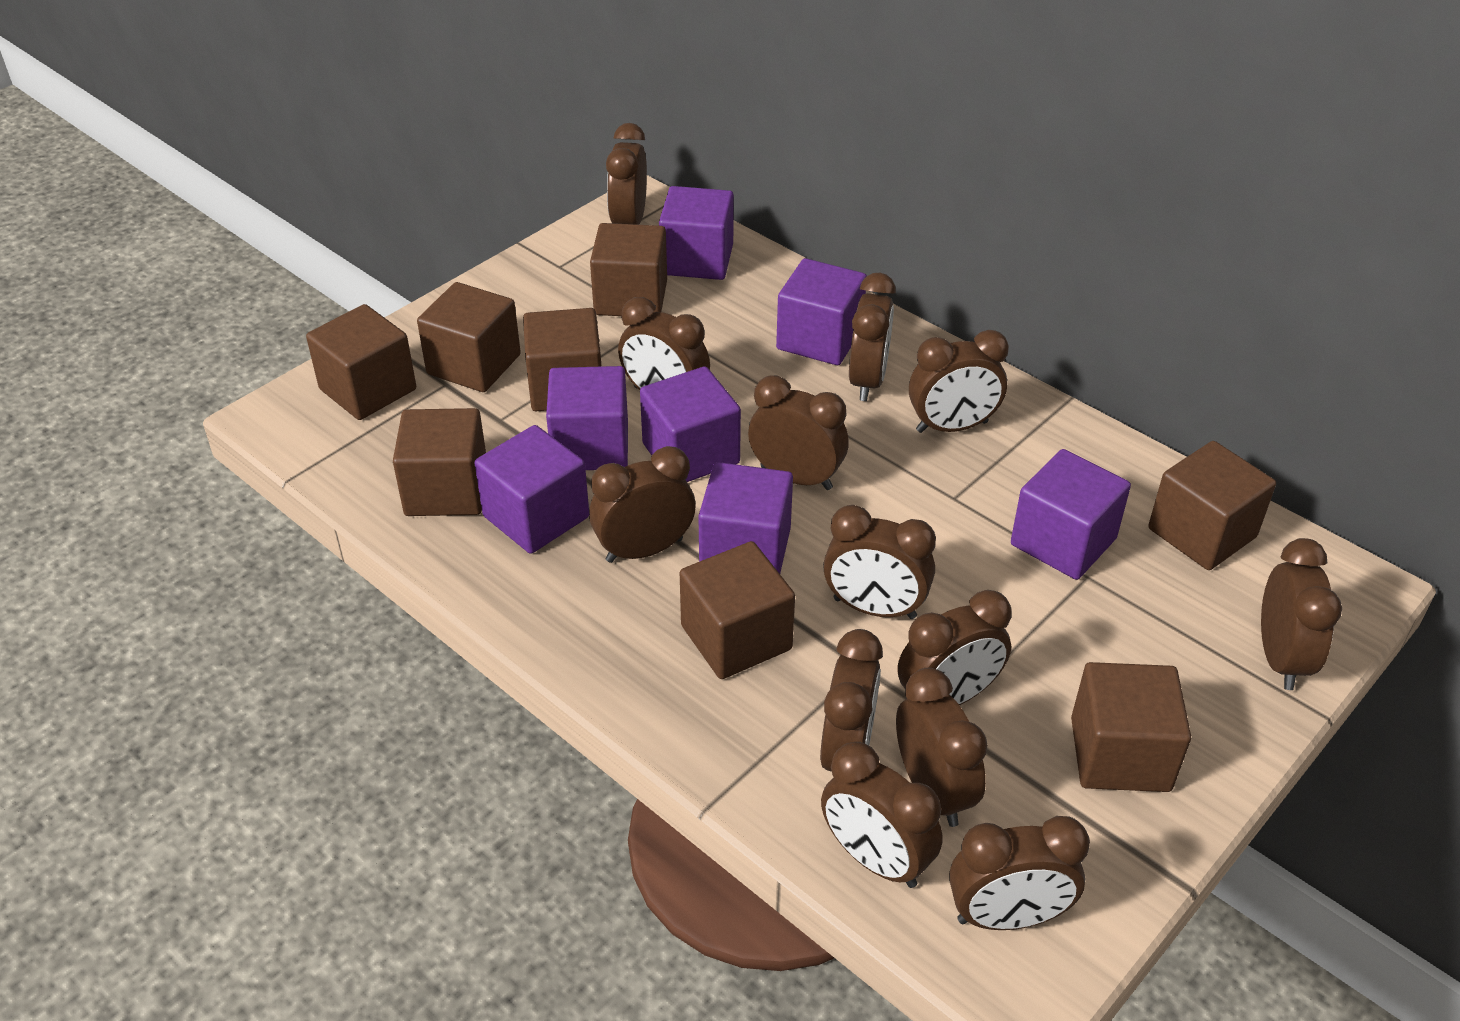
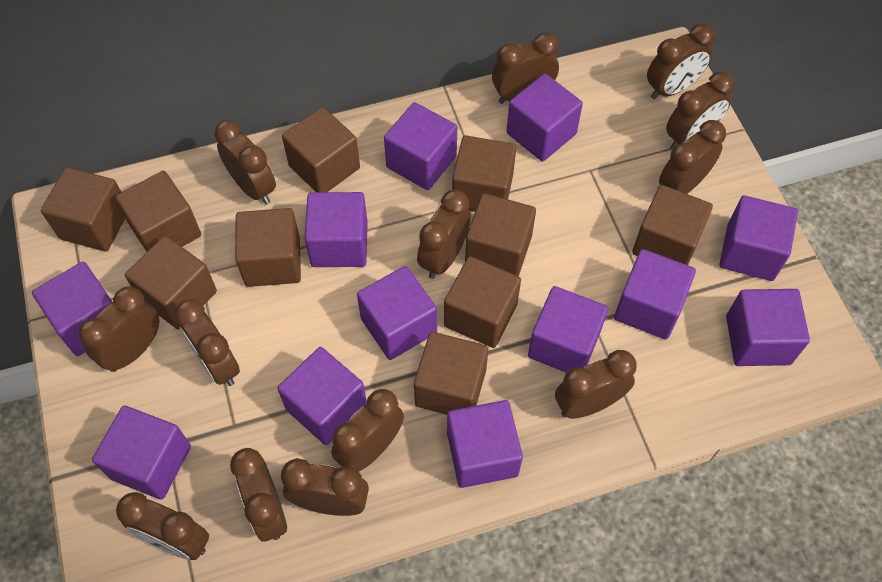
brown cube: 8 -> 10
purple cube: 7 -> 12

